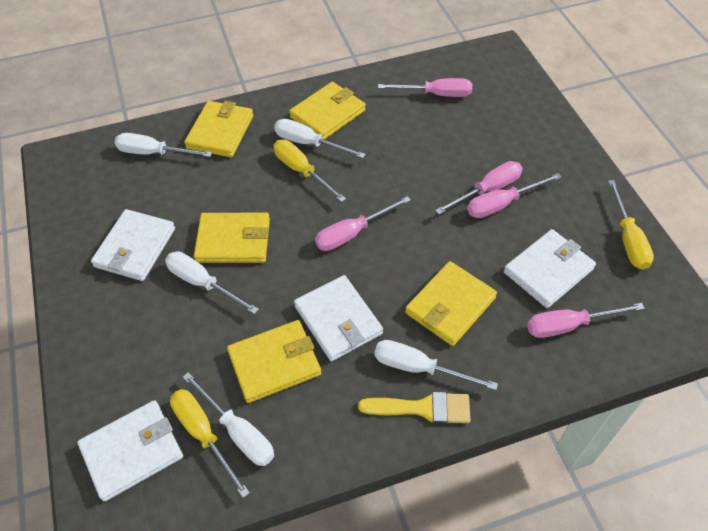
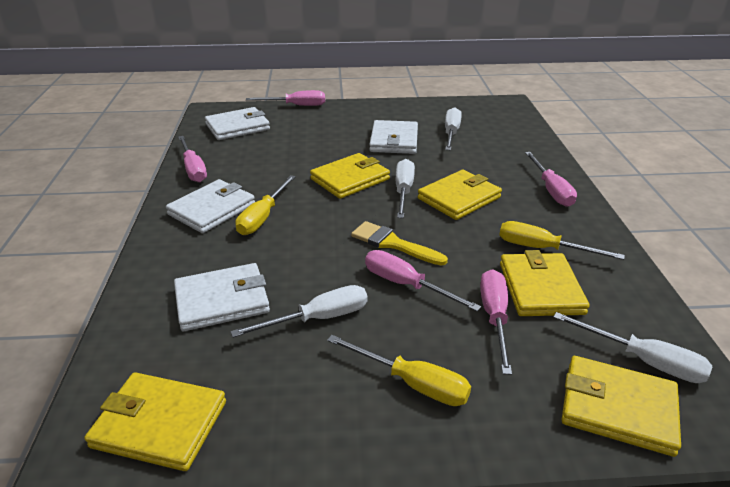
white screwdriver: 5 -> 4

